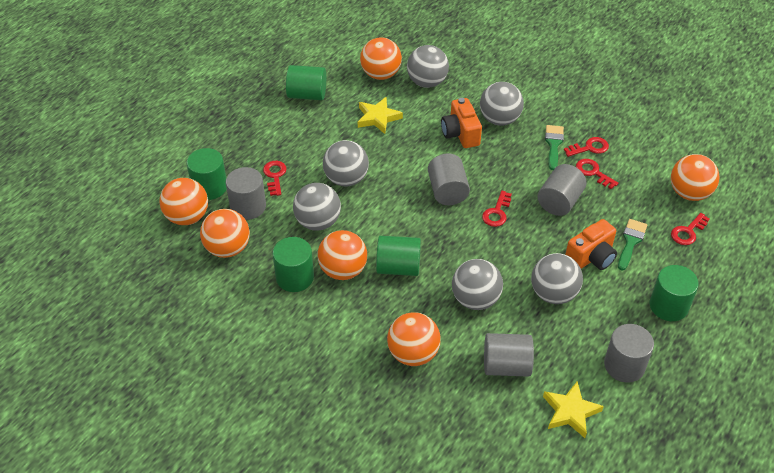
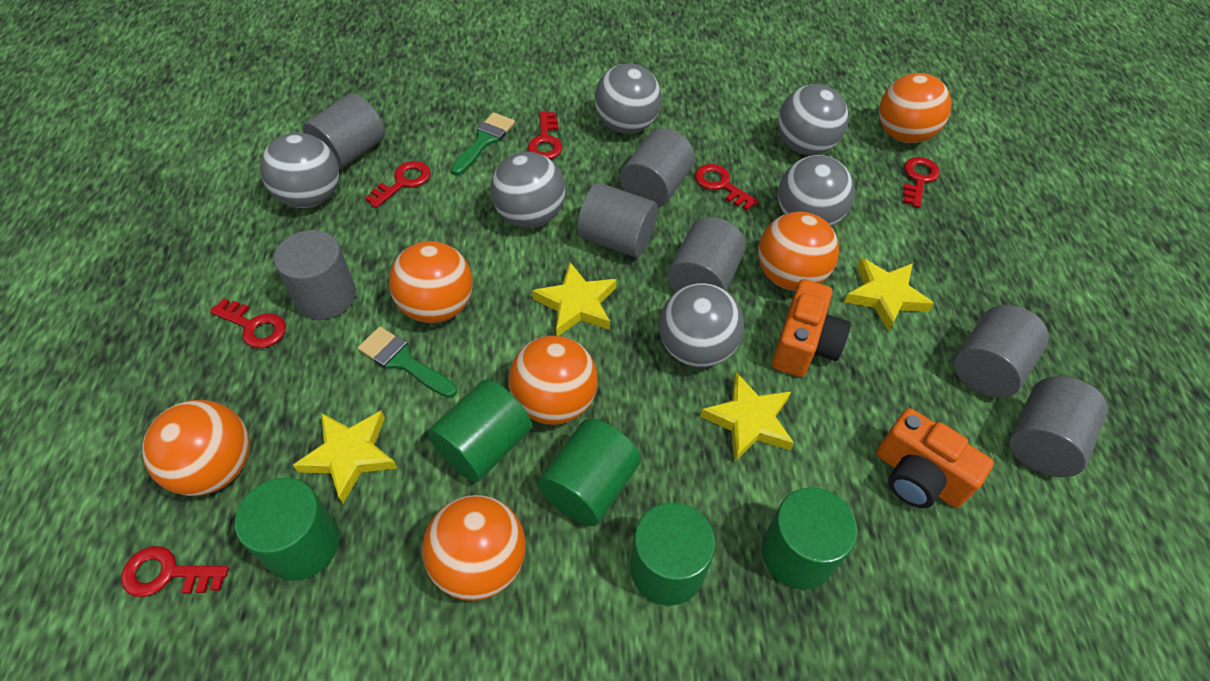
grey cylinder: 5 -> 7
red key: 5 -> 6
yellow star: 2 -> 4

